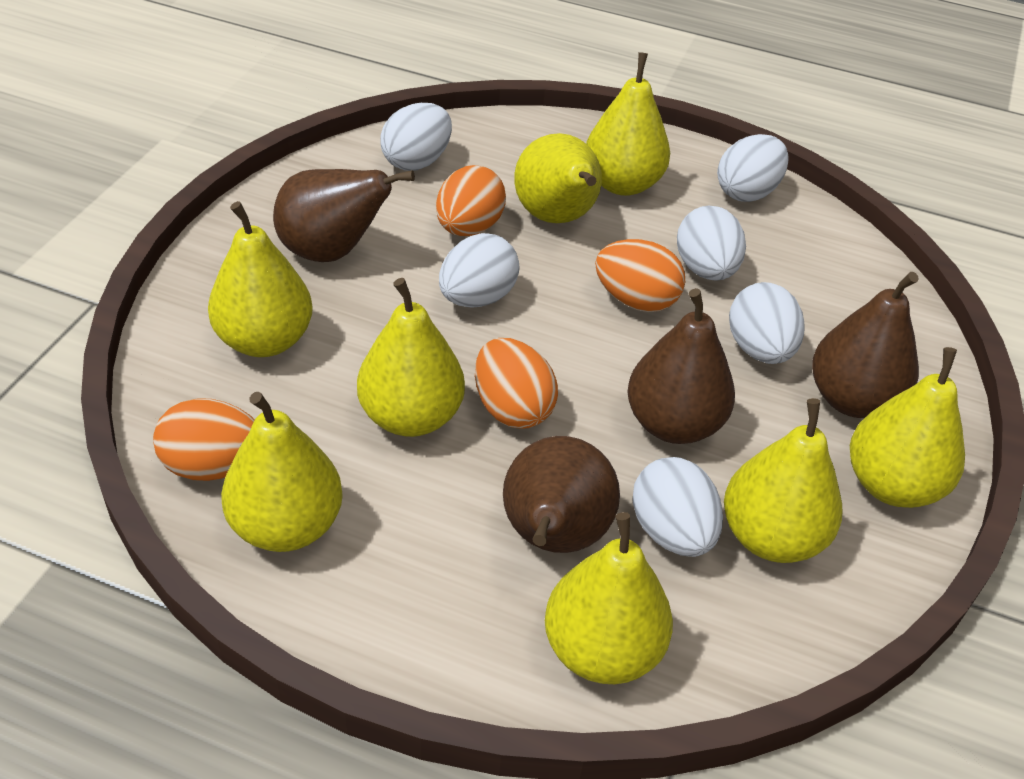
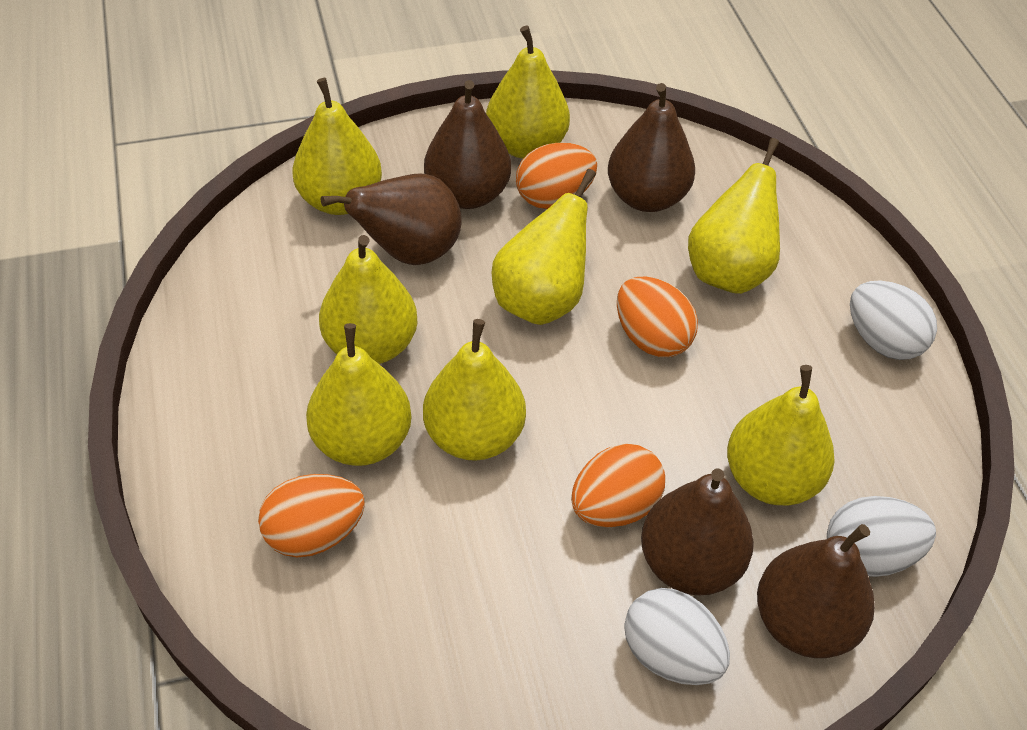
brown pear: 4 -> 5
white egg: 6 -> 3

